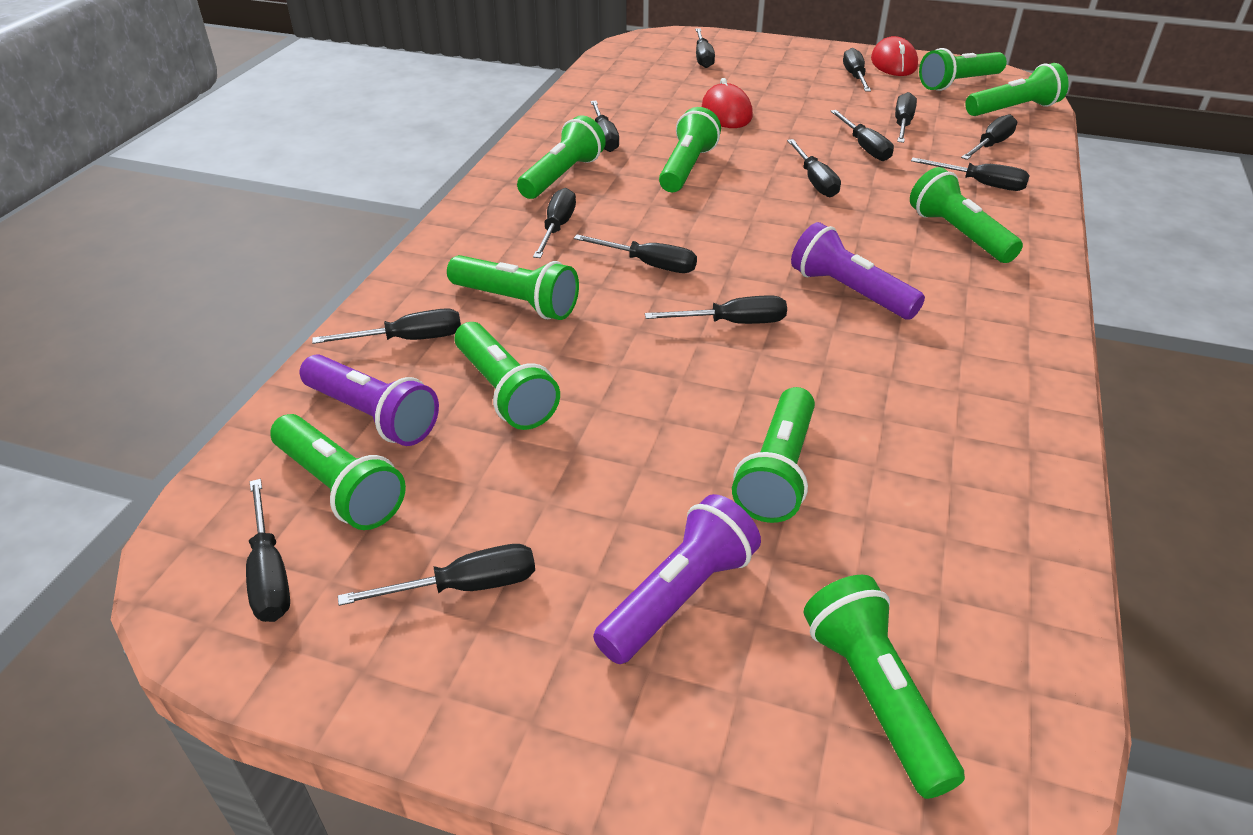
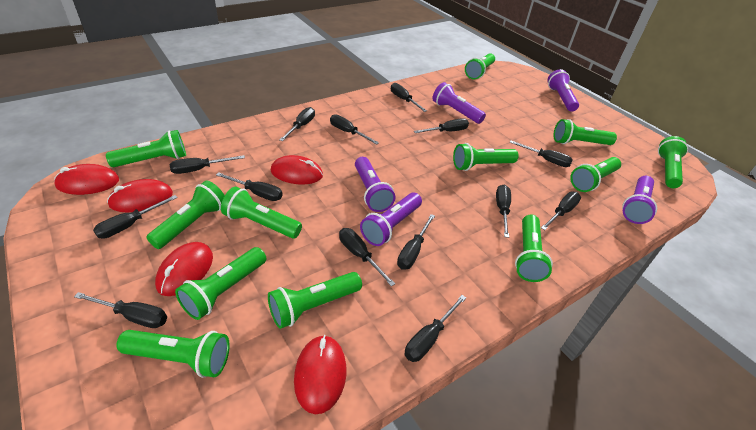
green flashlight: 10 -> 12
purple flashlight: 3 -> 5
red mouse: 2 -> 5

